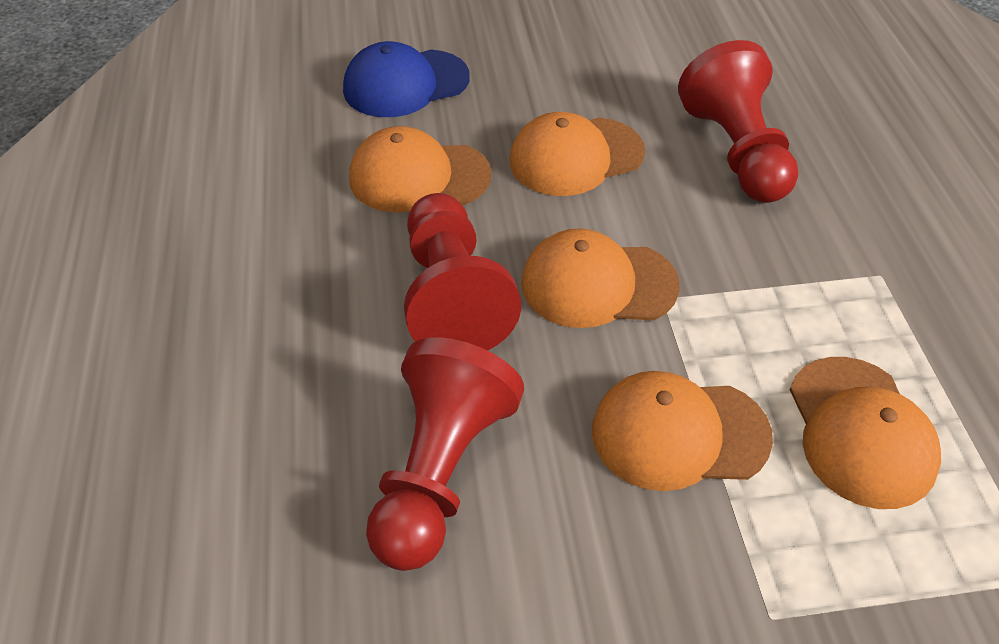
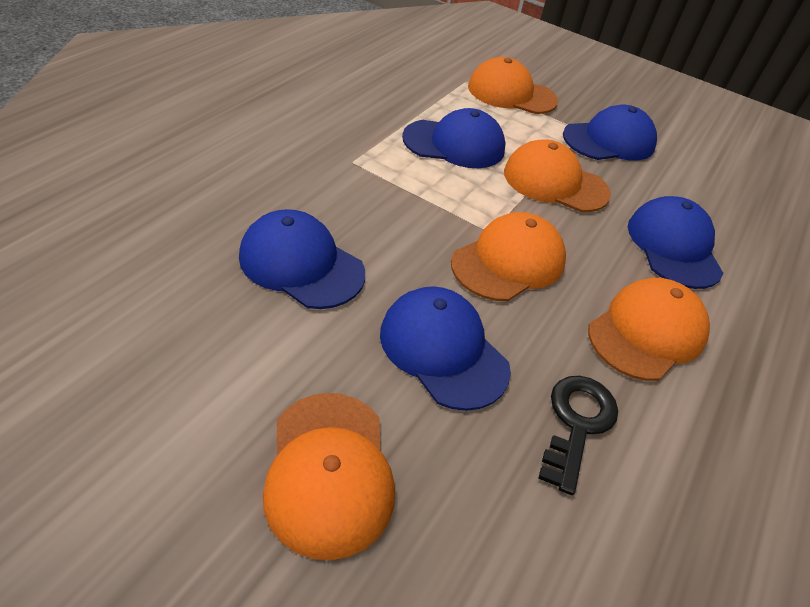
black key: 0 -> 1
blue cap: 1 -> 5
red pawn: 3 -> 0

